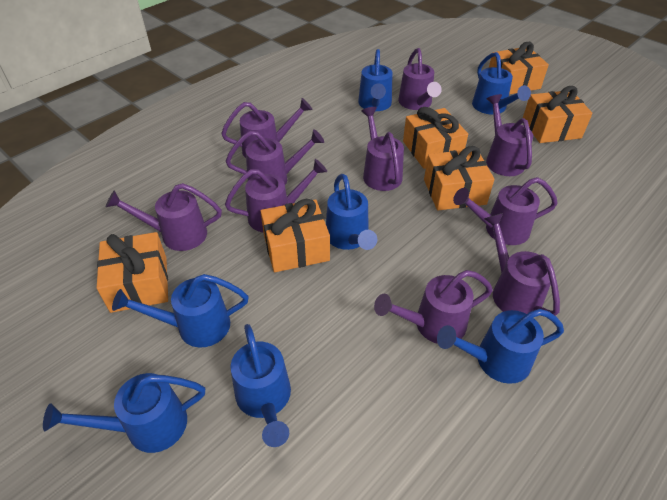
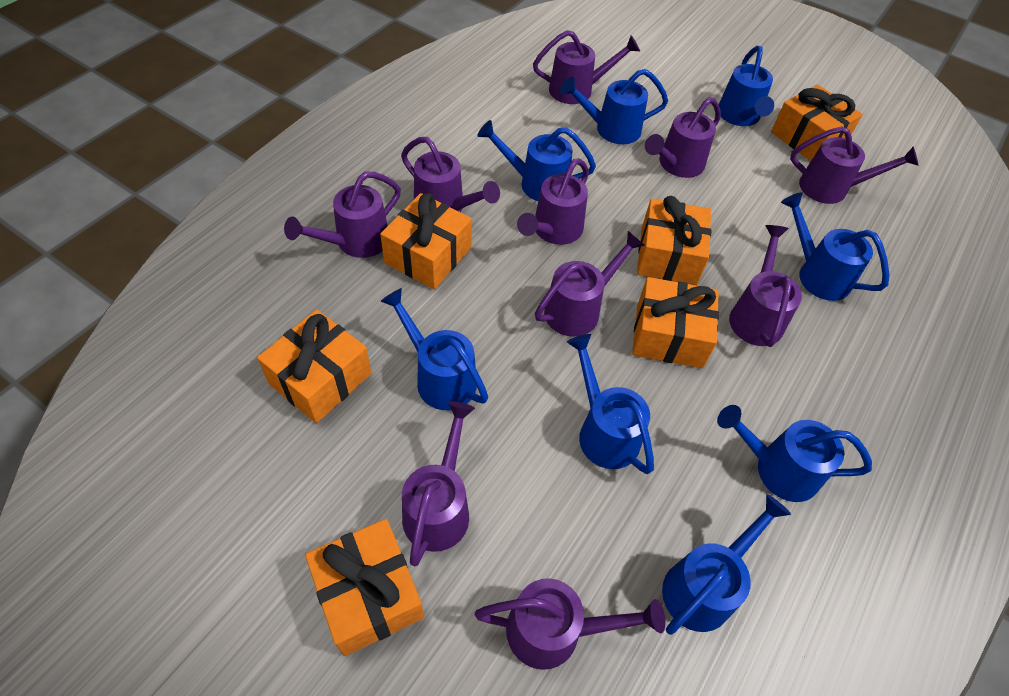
blue watering can: 7 -> 8

